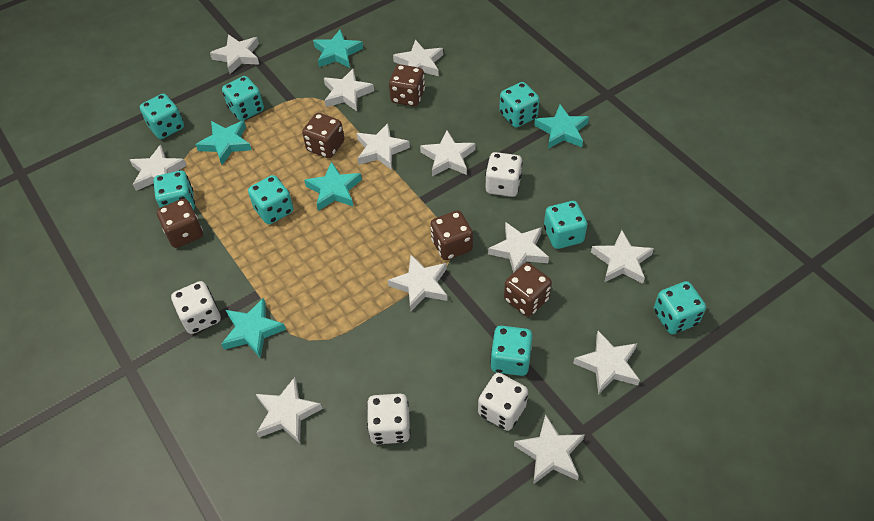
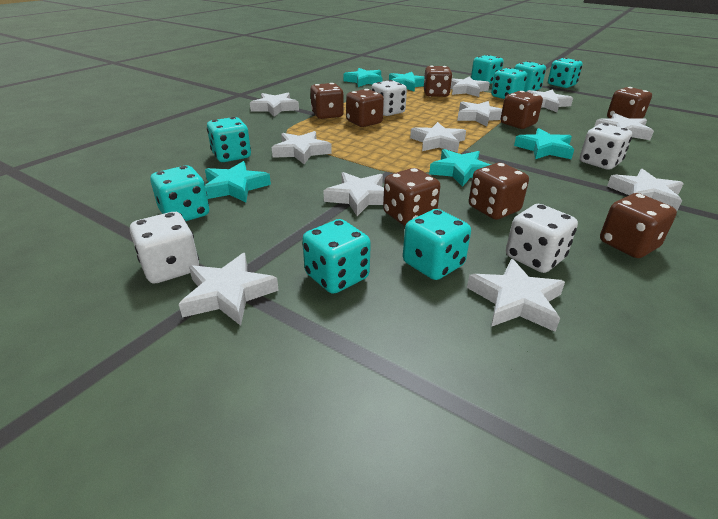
brown dice: 5 -> 8
white star: 12 -> 11

